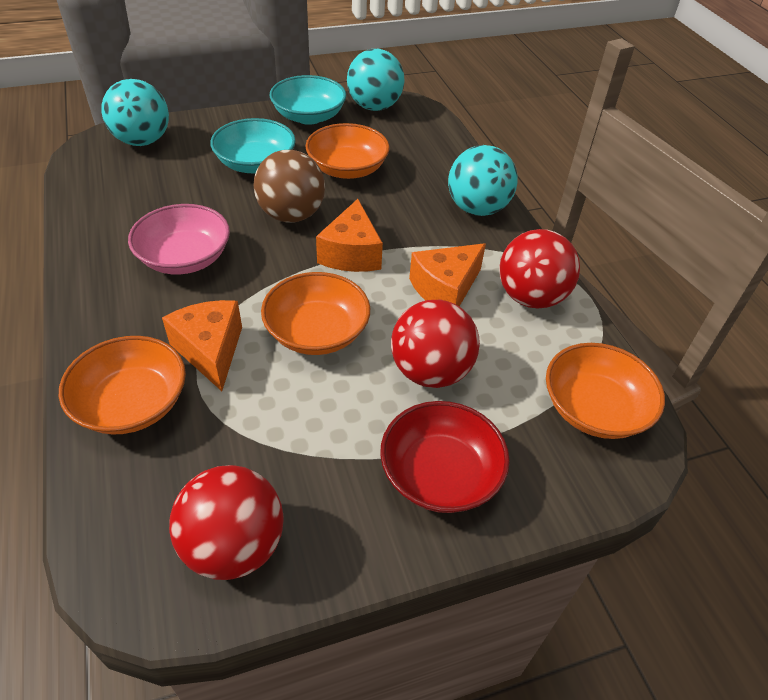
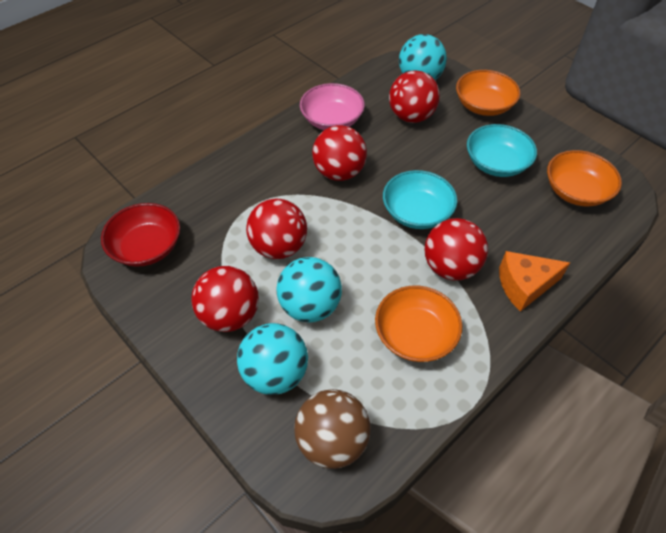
orange bowl: 4 -> 3
orange cheese: 3 -> 1
red ball: 3 -> 5

